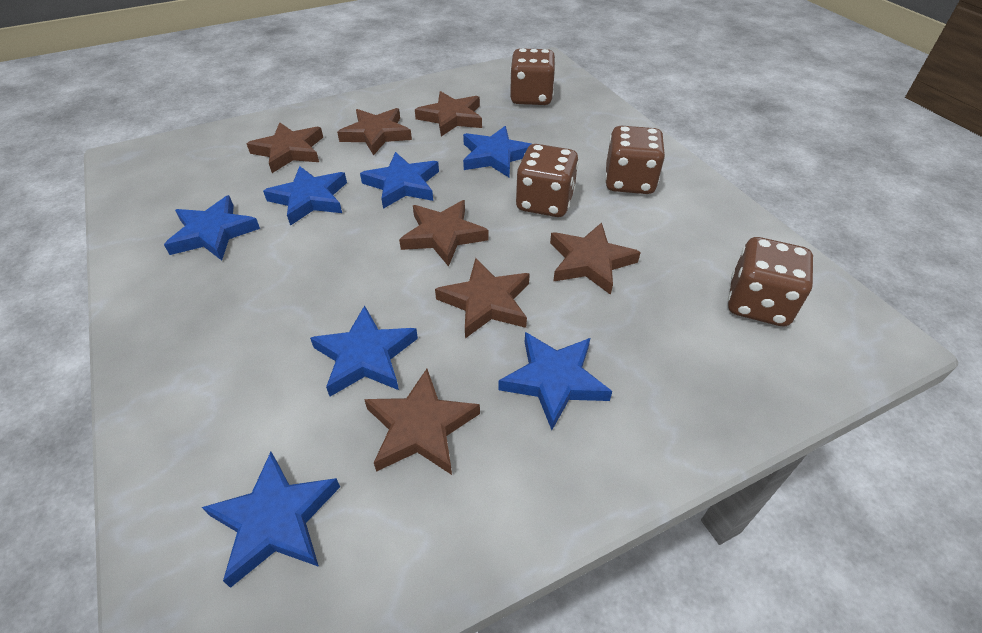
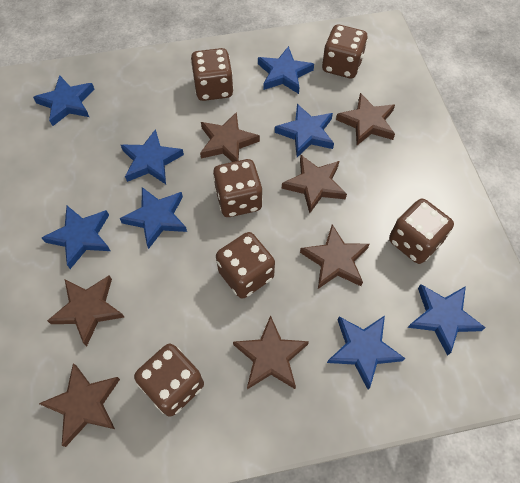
blue star: 7 -> 8
brown dice: 4 -> 6

